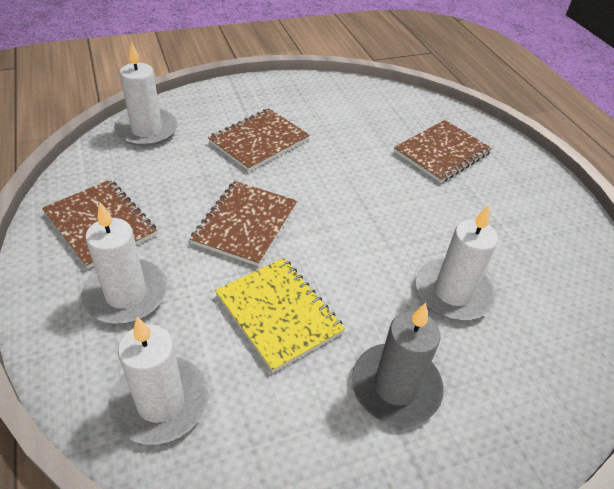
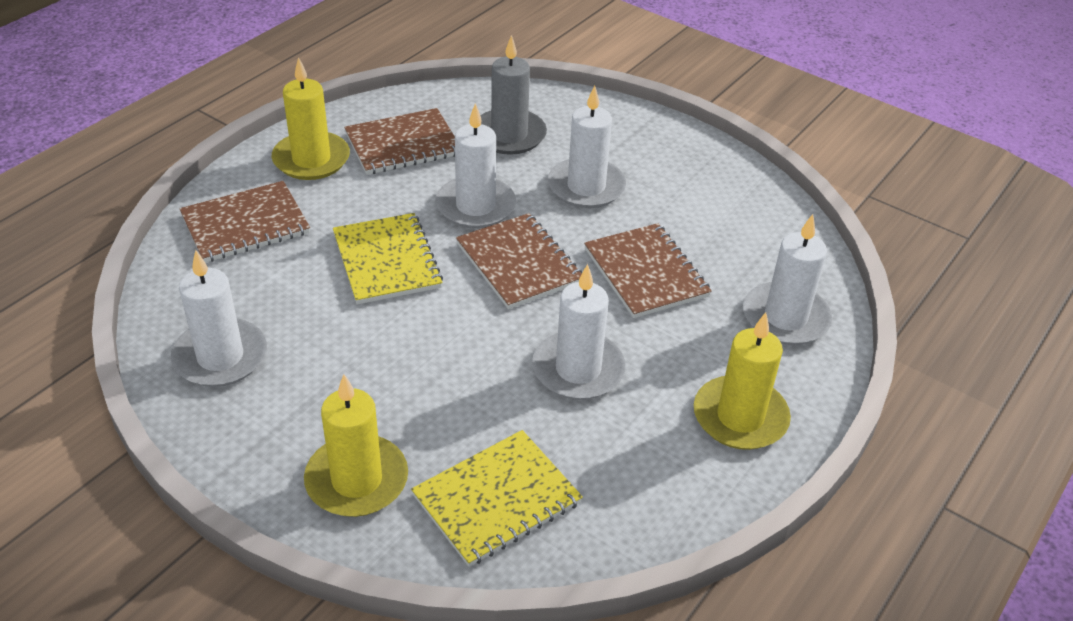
white candle: 4 -> 5
yellow candle: 0 -> 3
yellow notebook: 1 -> 2

